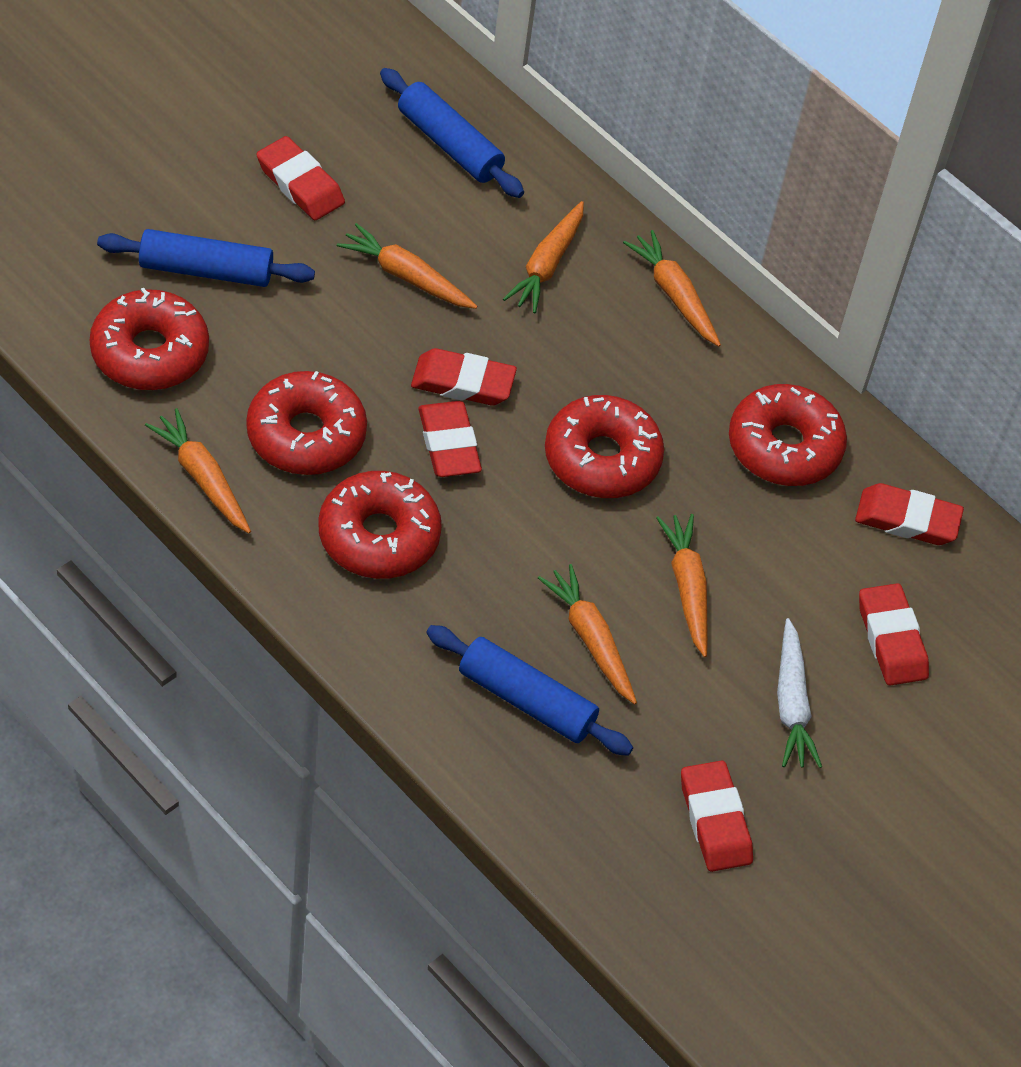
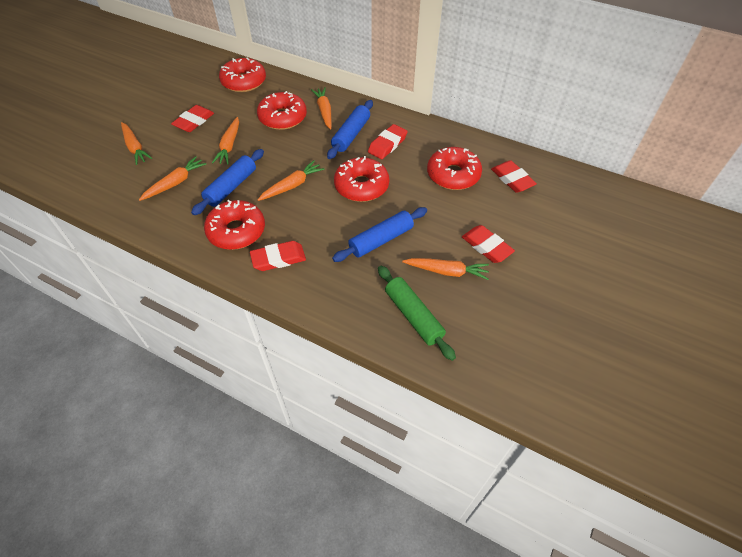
green rolling pin: 0 -> 1
red eraser: 6 -> 5
white carrot: 1 -> 0

